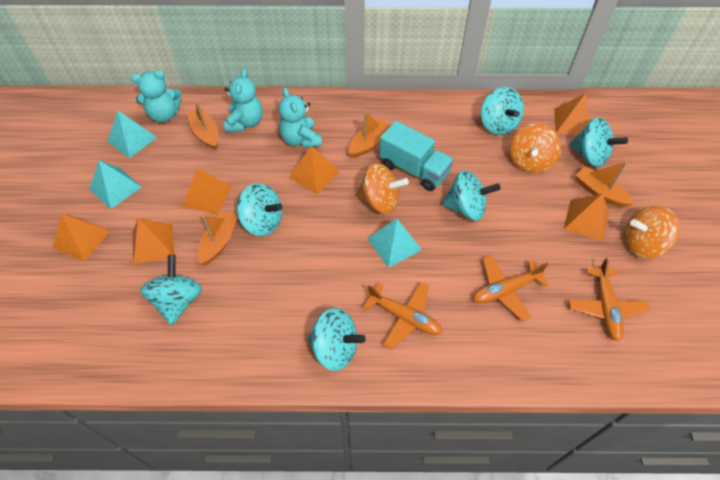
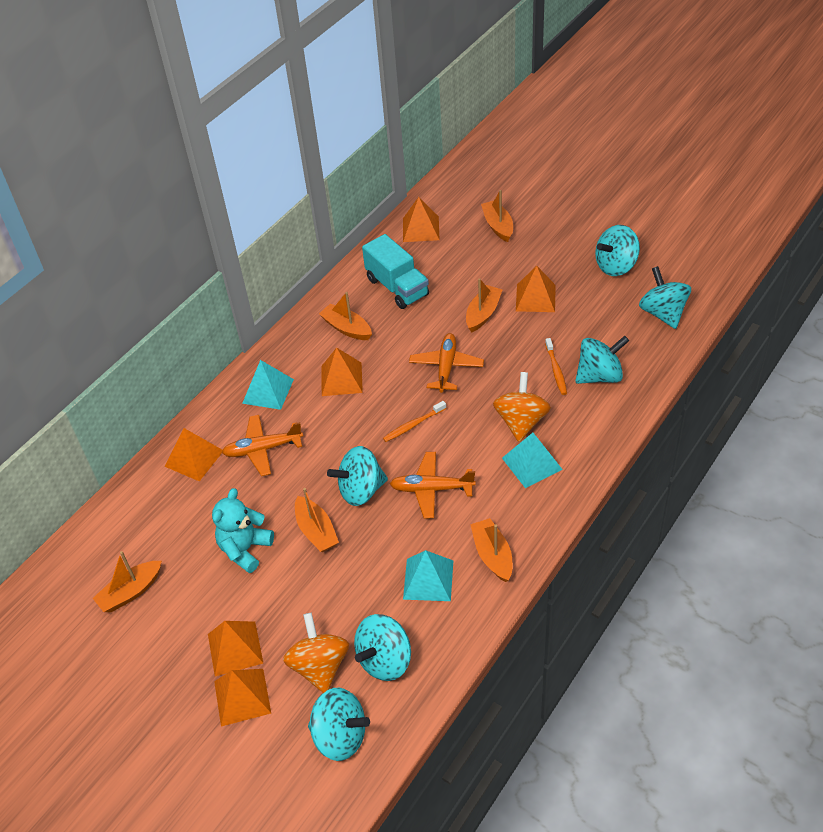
orange boat: 4 -> 6
orange spinning top: 3 -> 2
orange toothbrush: 0 -> 2
turquoise teddy bear: 3 -> 1

